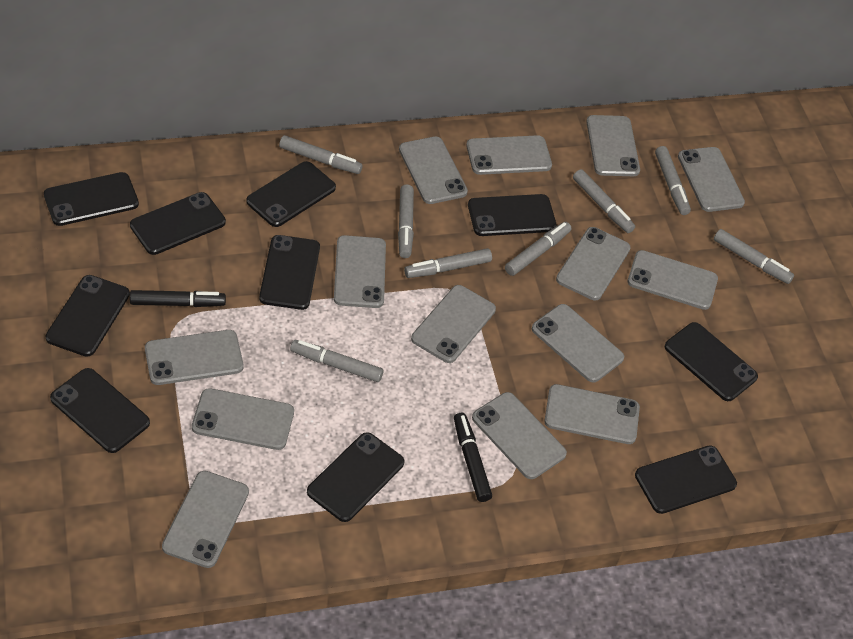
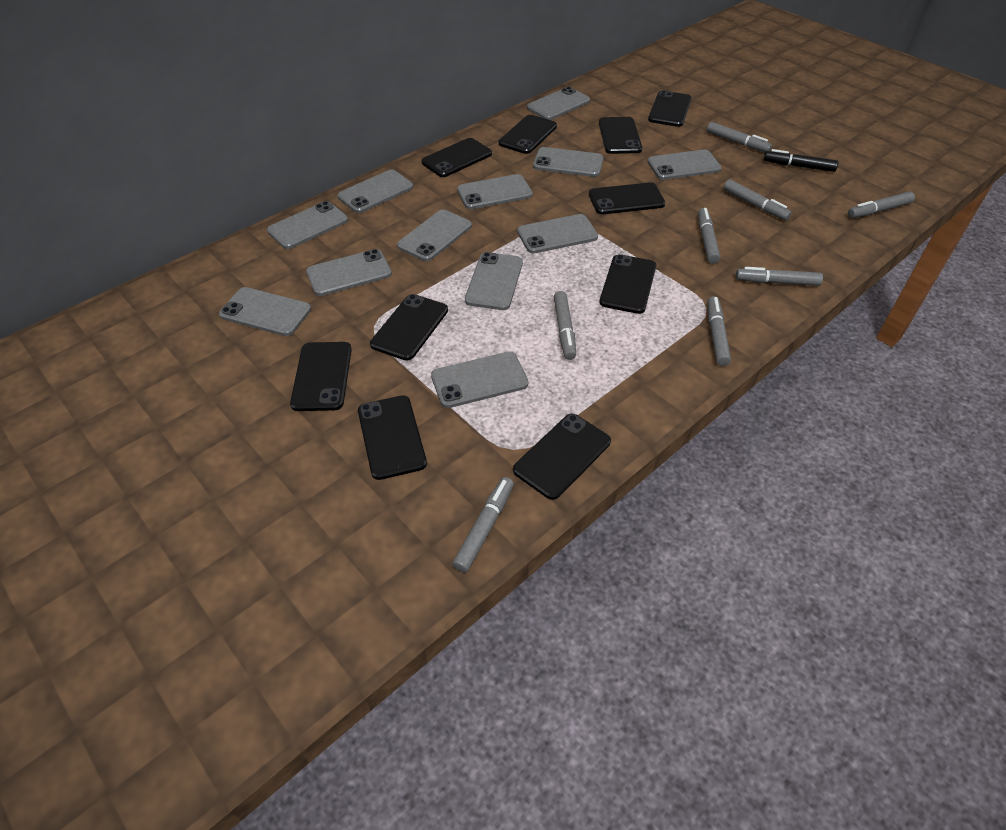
black marker: 2 -> 1
grey phone: 14 -> 12

